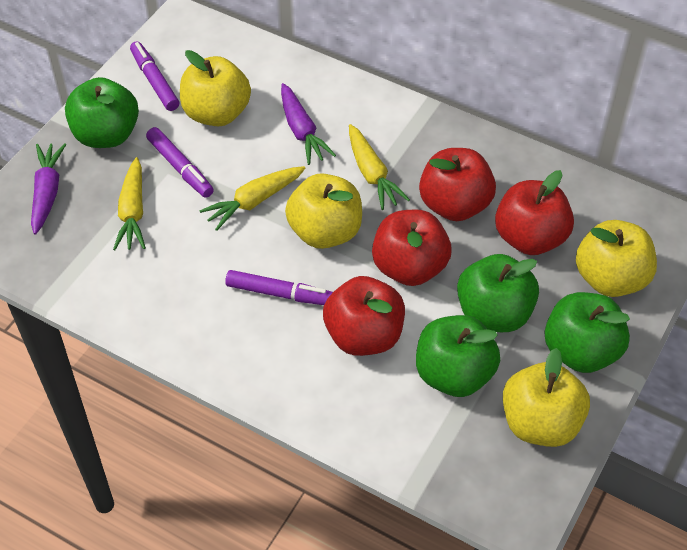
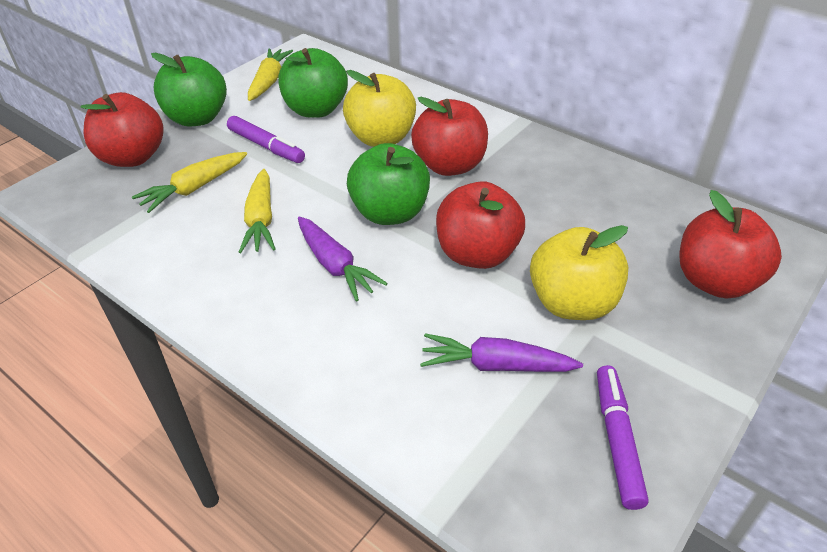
green apple: 4 -> 3
purple marker: 3 -> 2
yellow apple: 4 -> 2

